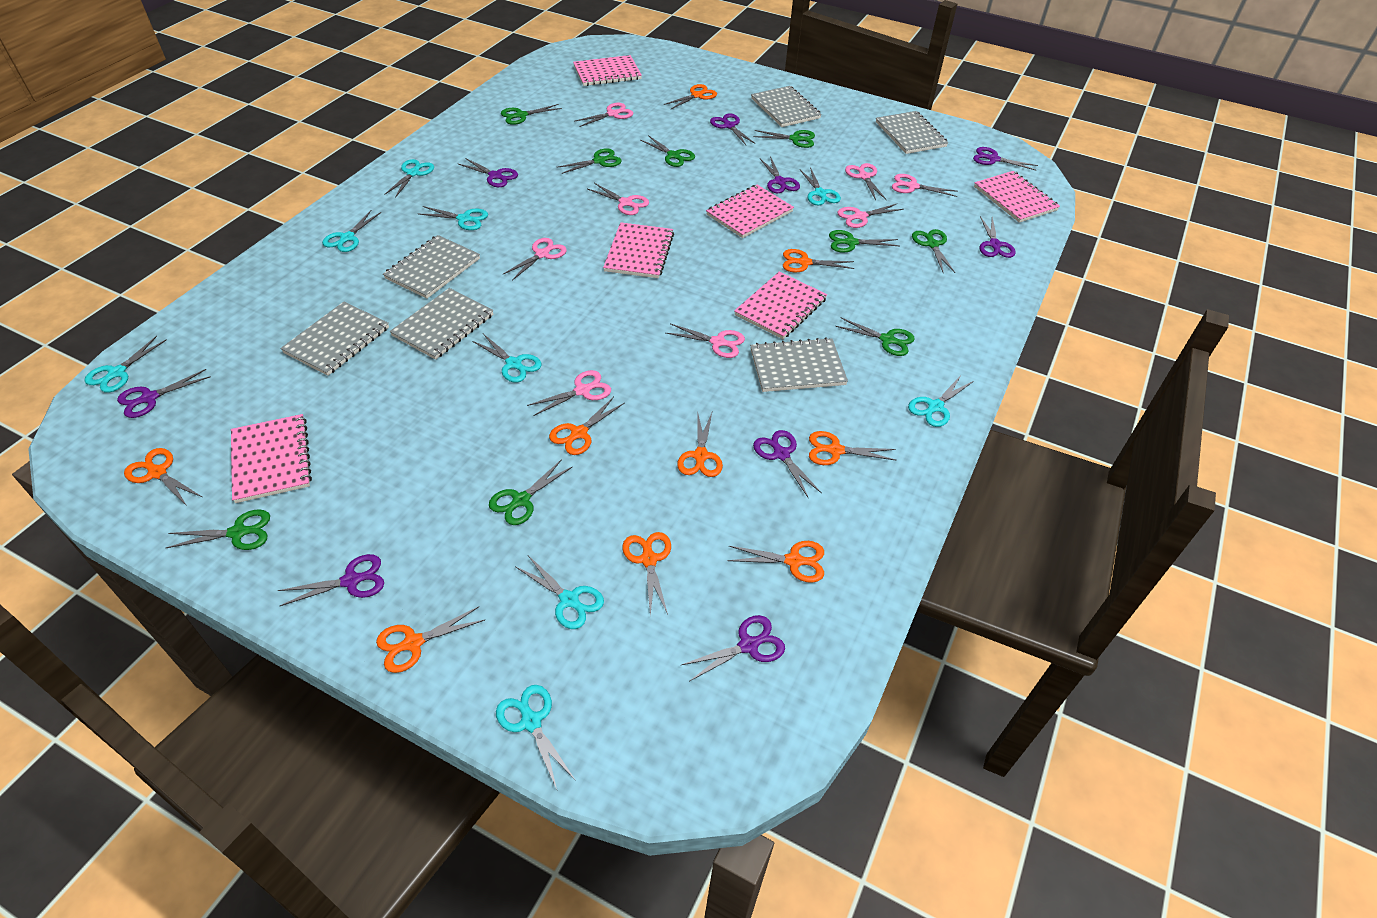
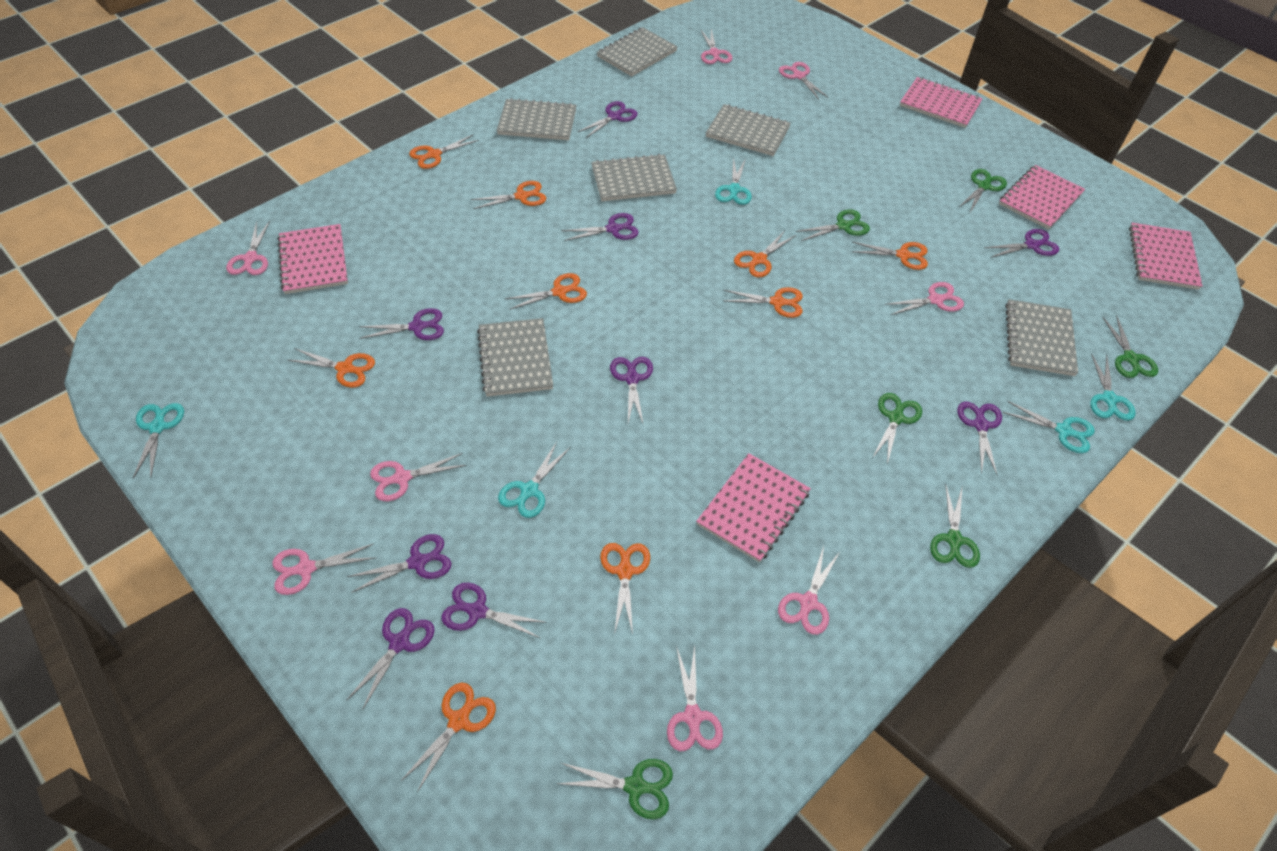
green scissors: 9 -> 6
pink notebook: 6 -> 5
turquoise scissors: 9 -> 5

